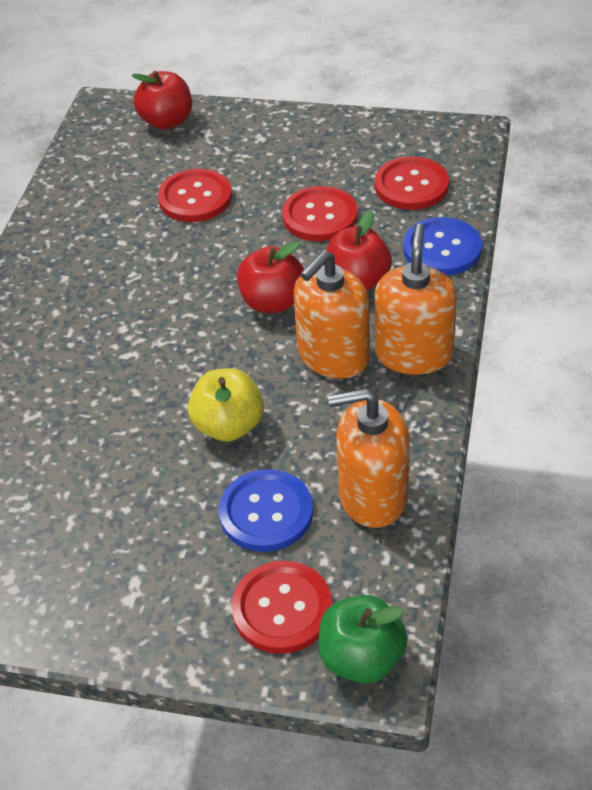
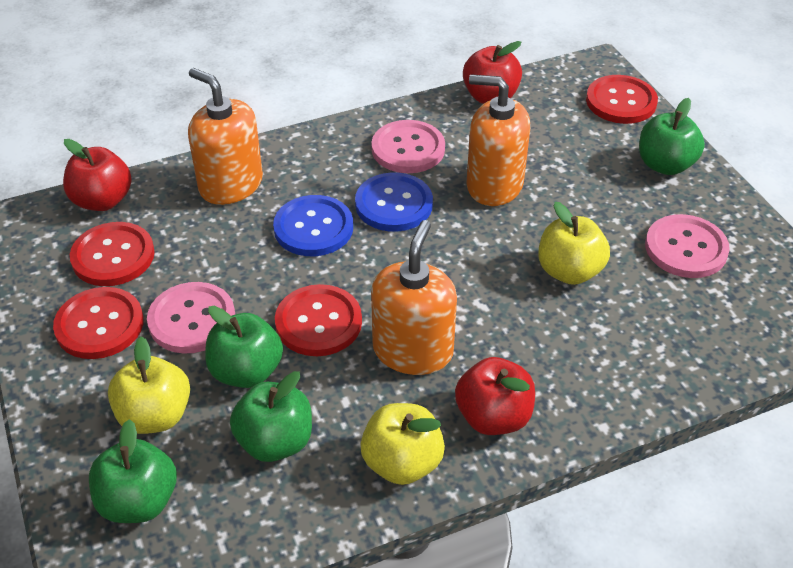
green apple: 1 -> 4
pink button: 0 -> 3
yellow apple: 1 -> 3

